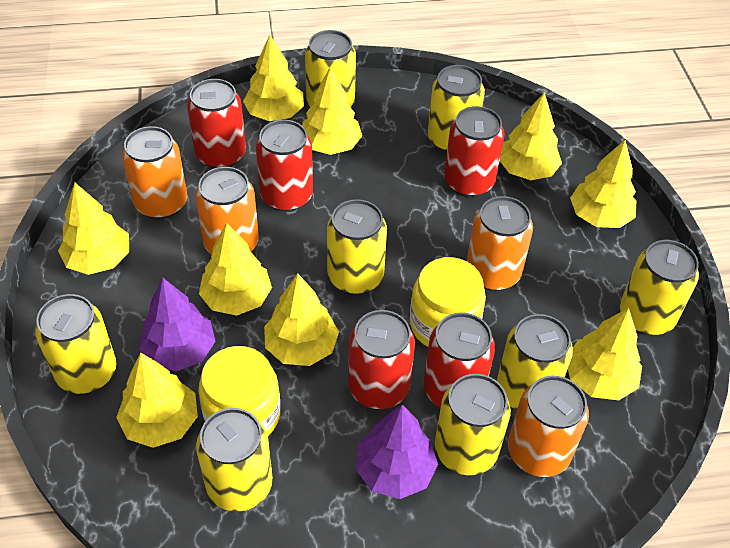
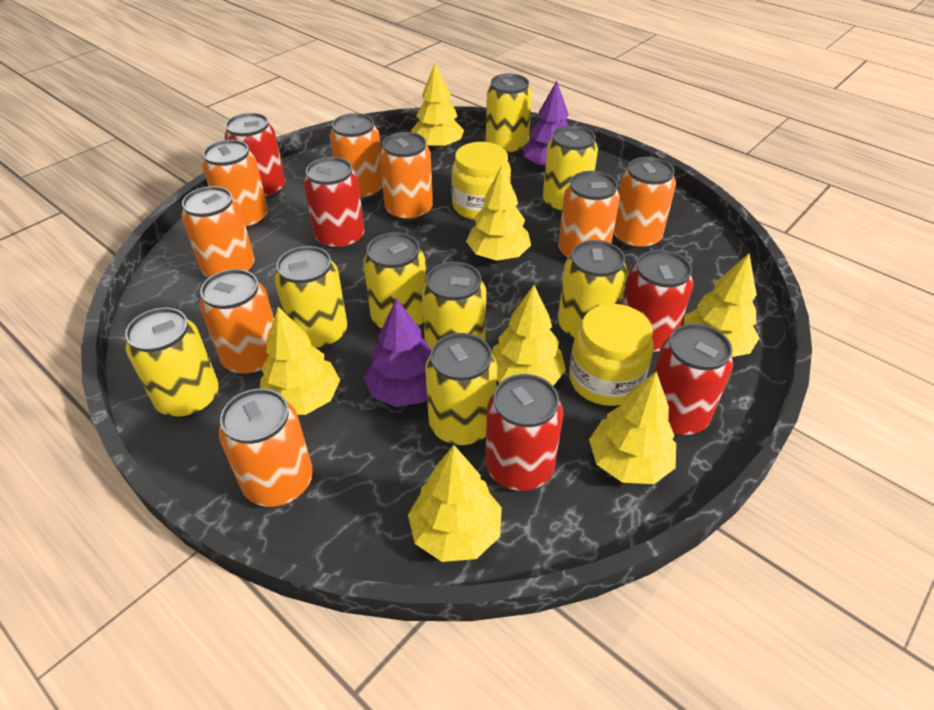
orange can: 4 -> 8
yellow tree: 9 -> 7

